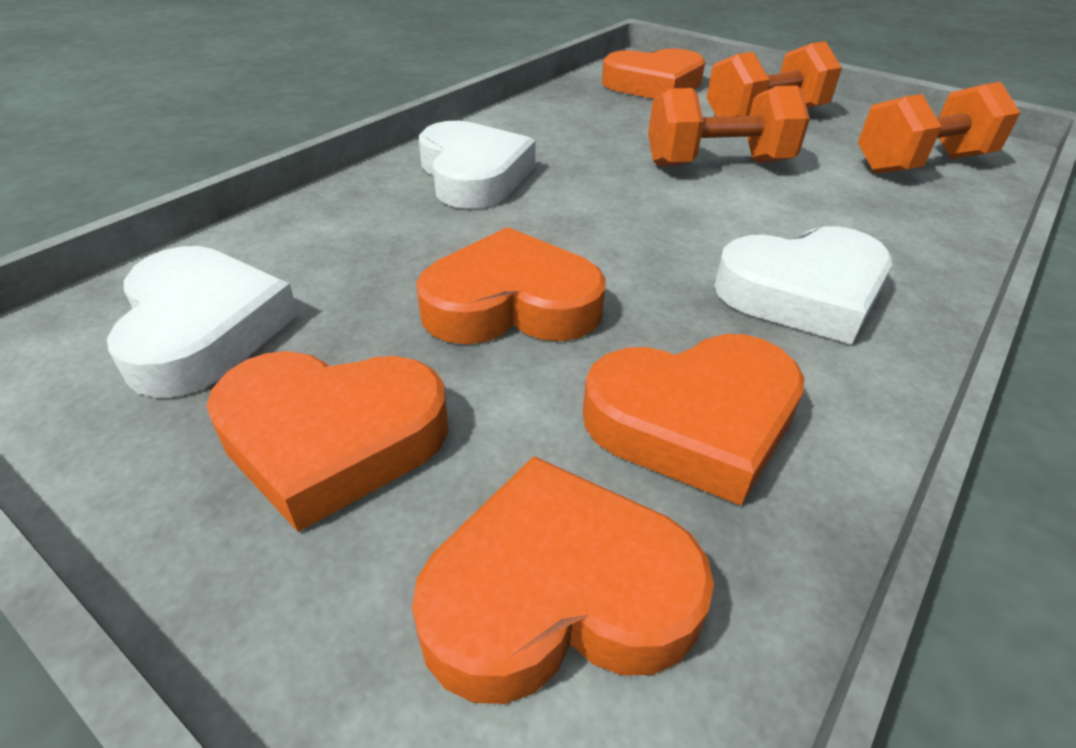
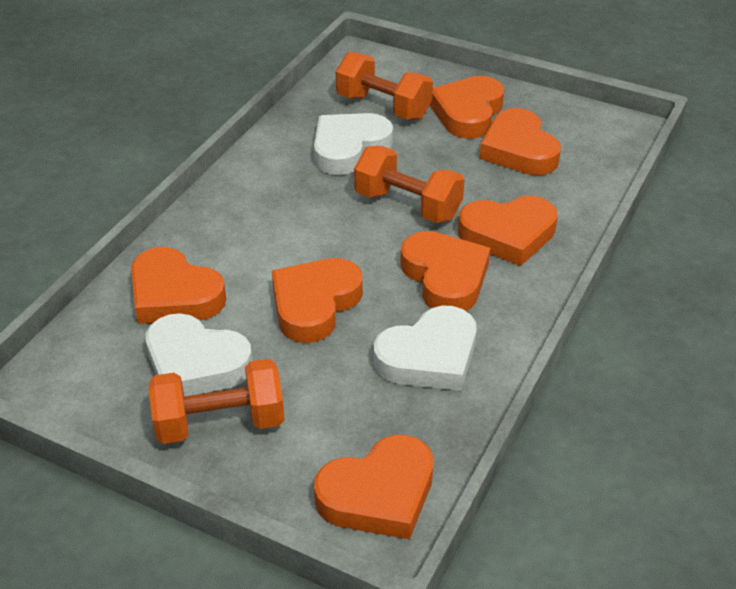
orange heart: 5 -> 7

